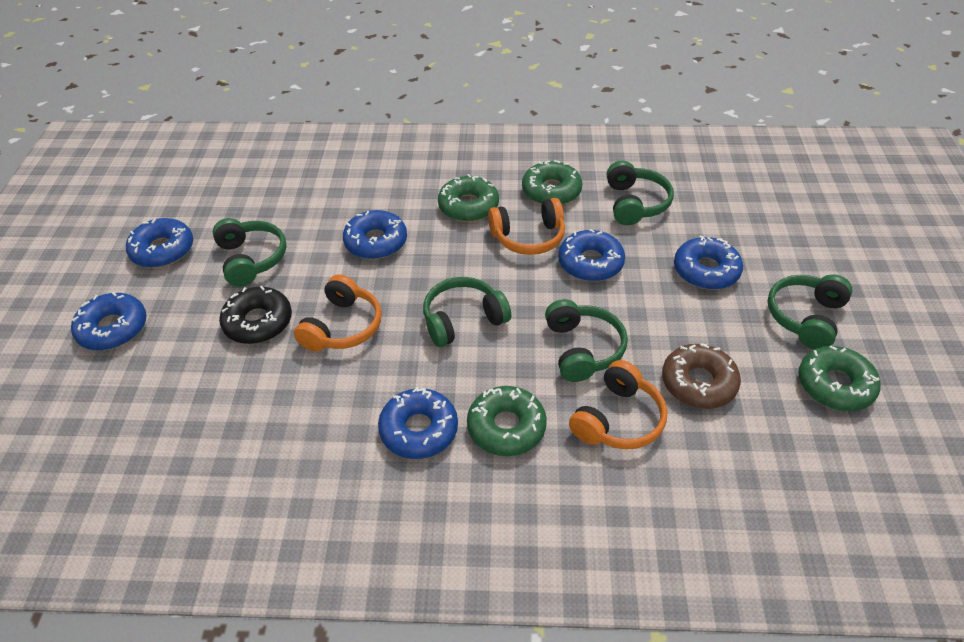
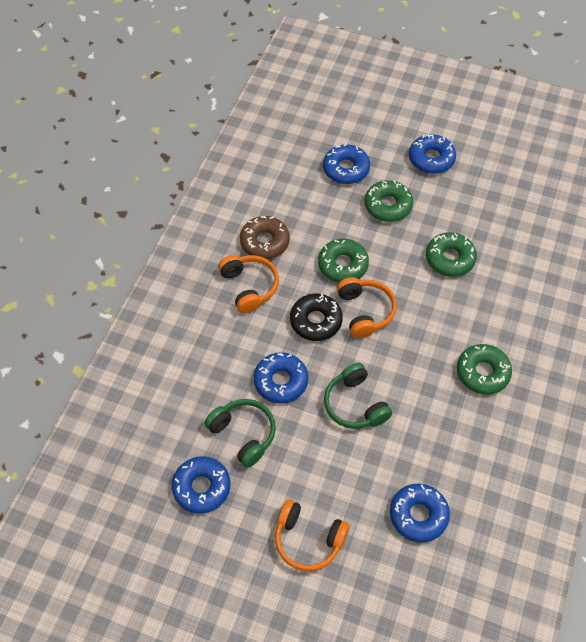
blue donut: 6 -> 5
green headphones: 5 -> 2

